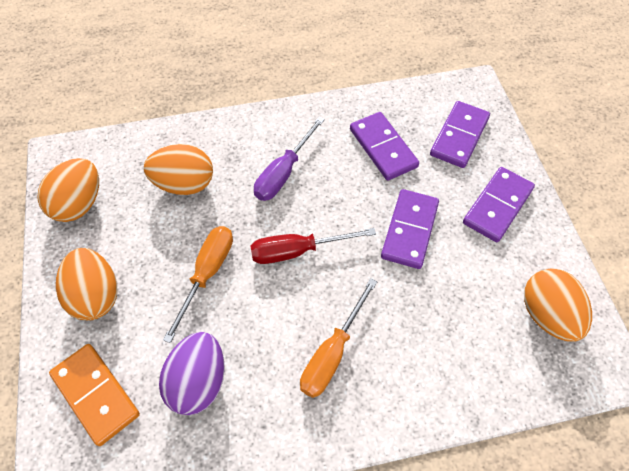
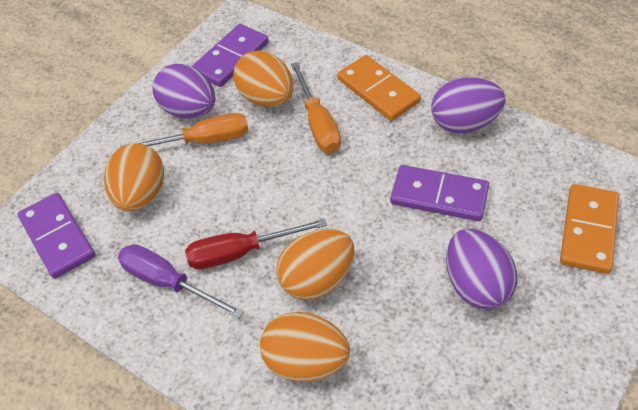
orange domino: 1 -> 2
purple domino: 4 -> 3
purple egg: 1 -> 3

